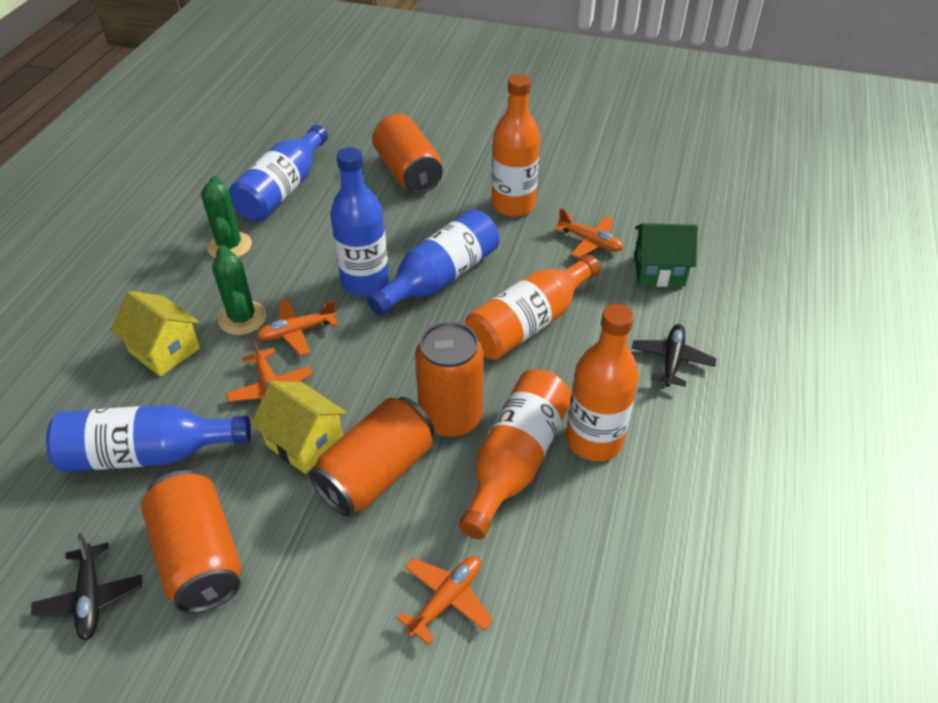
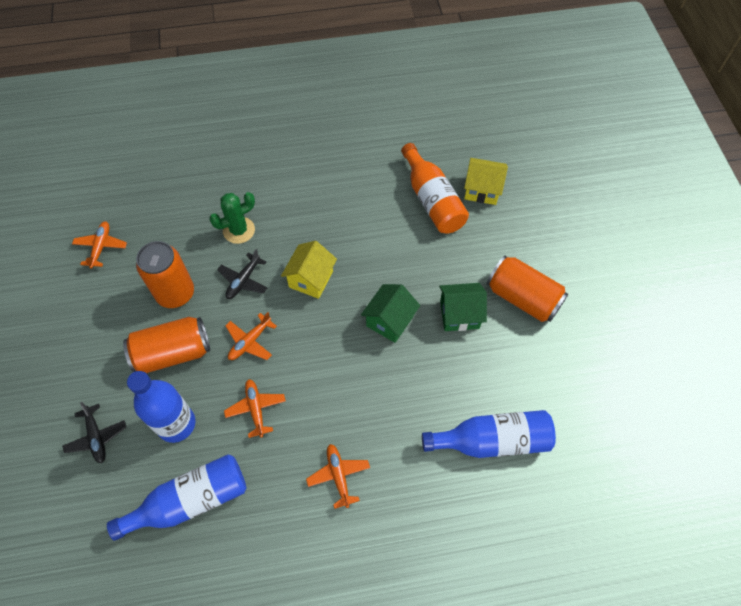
blue bottle: 4 -> 3
green cactus: 2 -> 1
green house: 1 -> 2
orange bottle: 4 -> 1
orange can: 4 -> 3

